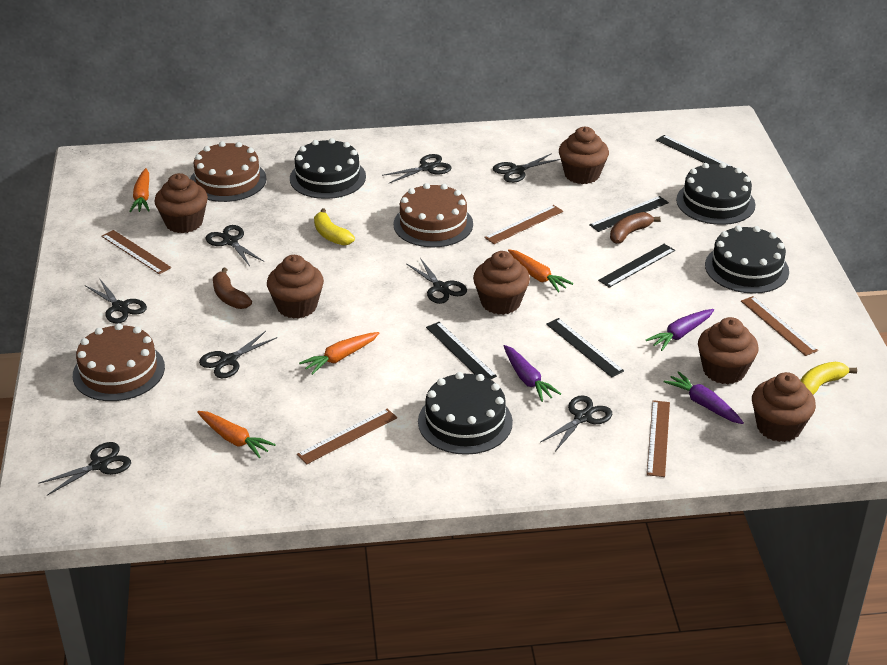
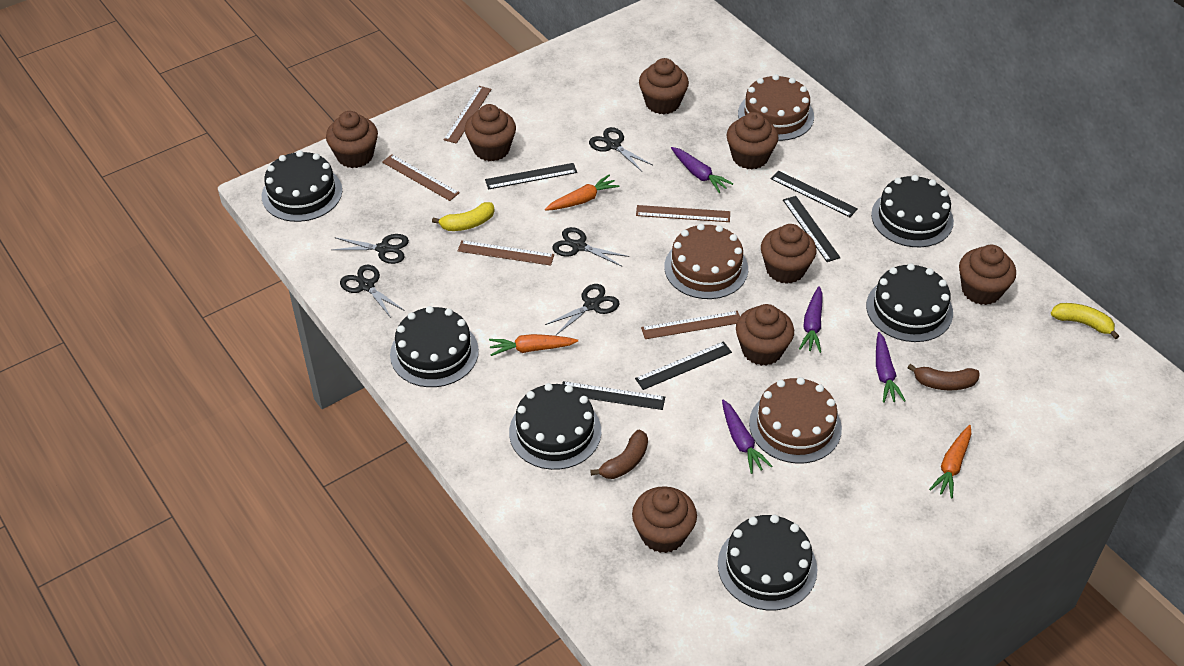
black cake: 4 -> 6
black scissors: 8 -> 5
brown cupcake: 6 -> 8
orange carrot: 4 -> 3
purple carrot: 3 -> 4

